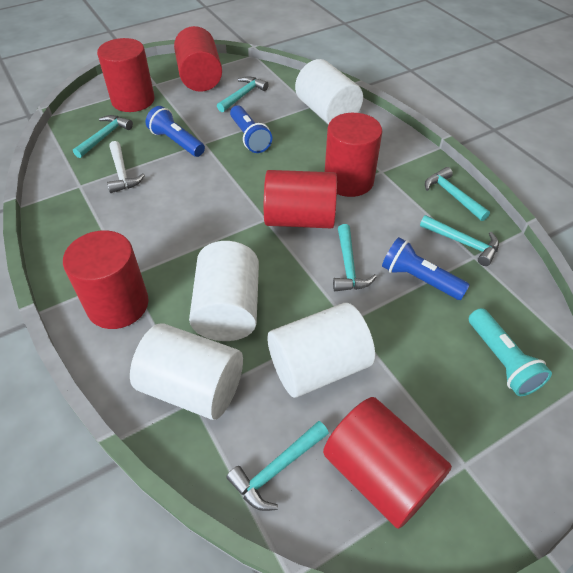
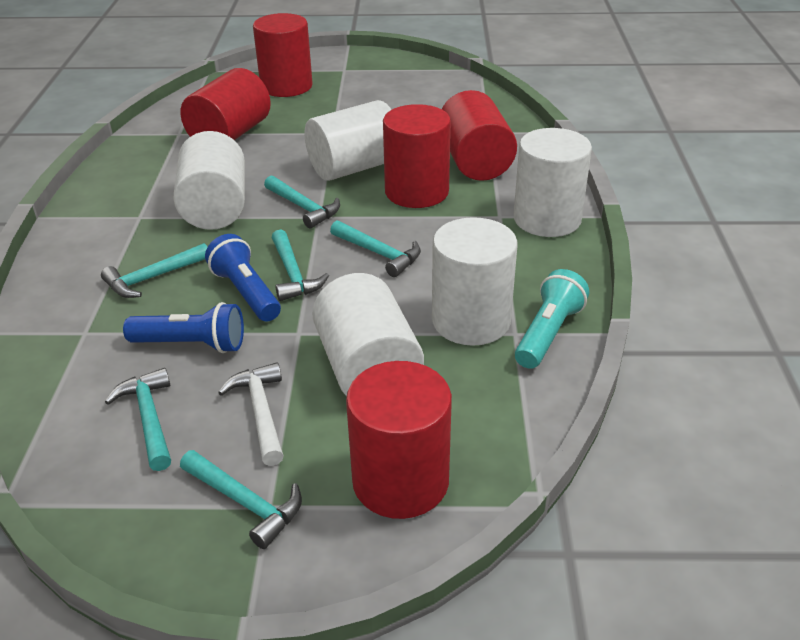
blue flashlight: 3 -> 2
red cylinder: 6 -> 5
white cylinder: 4 -> 5

